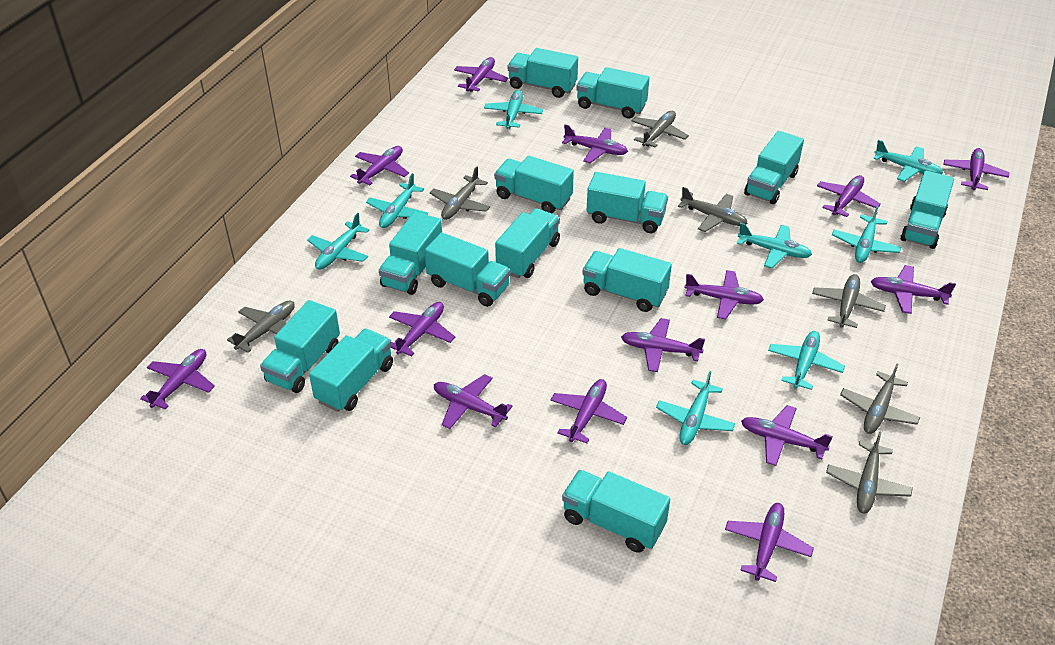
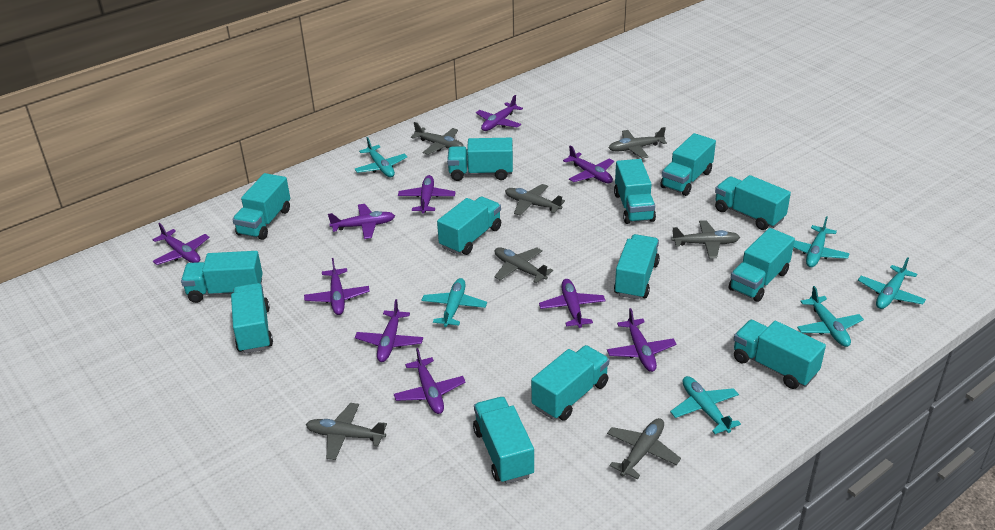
purple plane: 14 -> 10
turquoise plane: 8 -> 6

